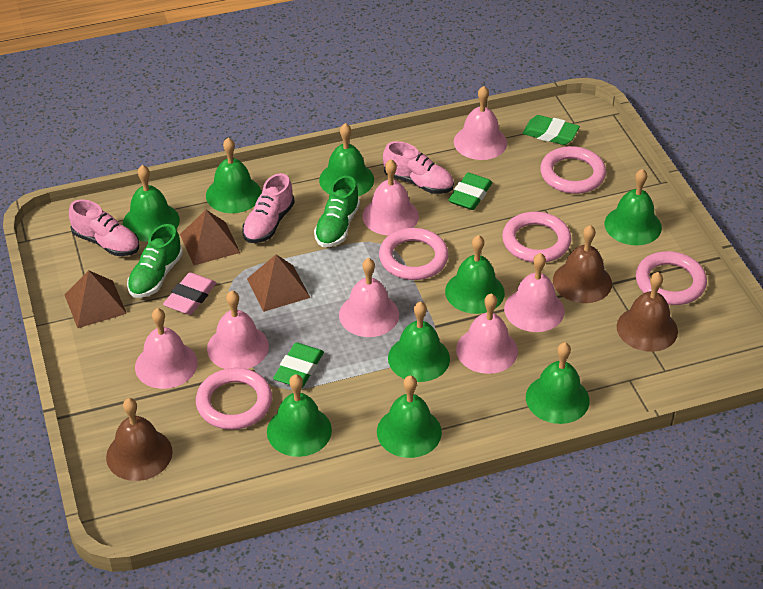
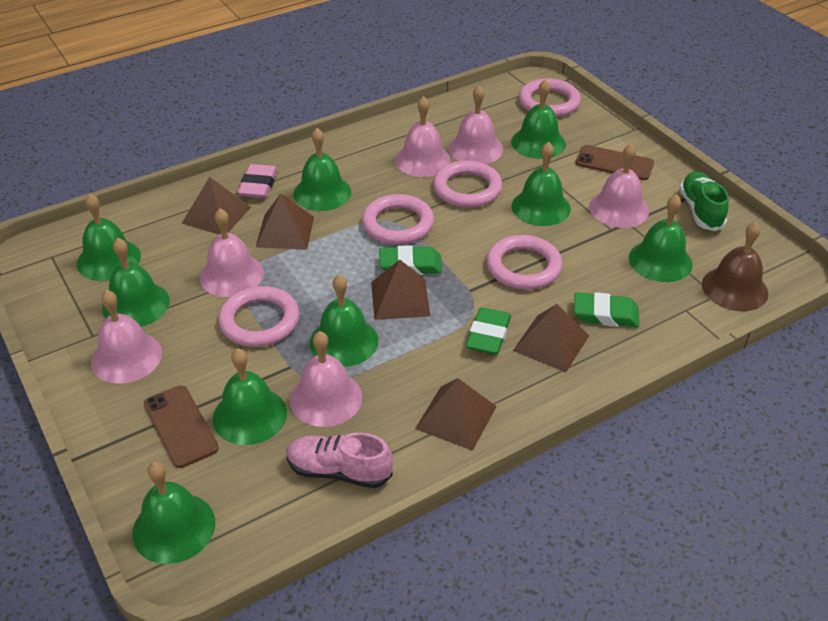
brown bell: 3 -> 1
brown phone: 0 -> 2
brown pyramid: 3 -> 5
green shoe: 2 -> 1
pink bell: 7 -> 6
pink shoe: 3 -> 1

